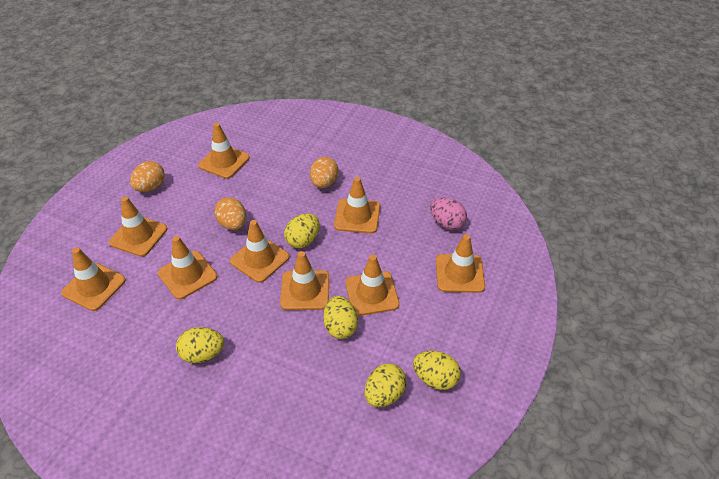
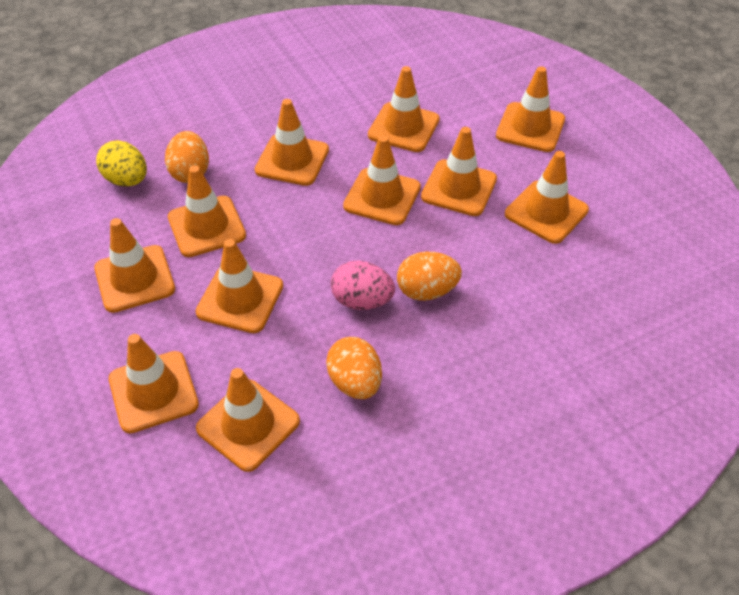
orange traffic cone: 9 -> 11
yellow egg: 5 -> 1

